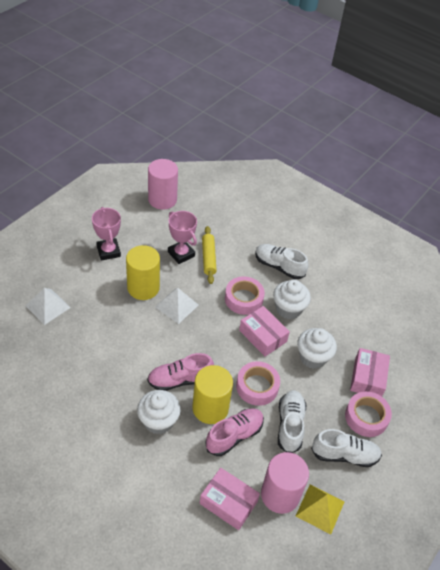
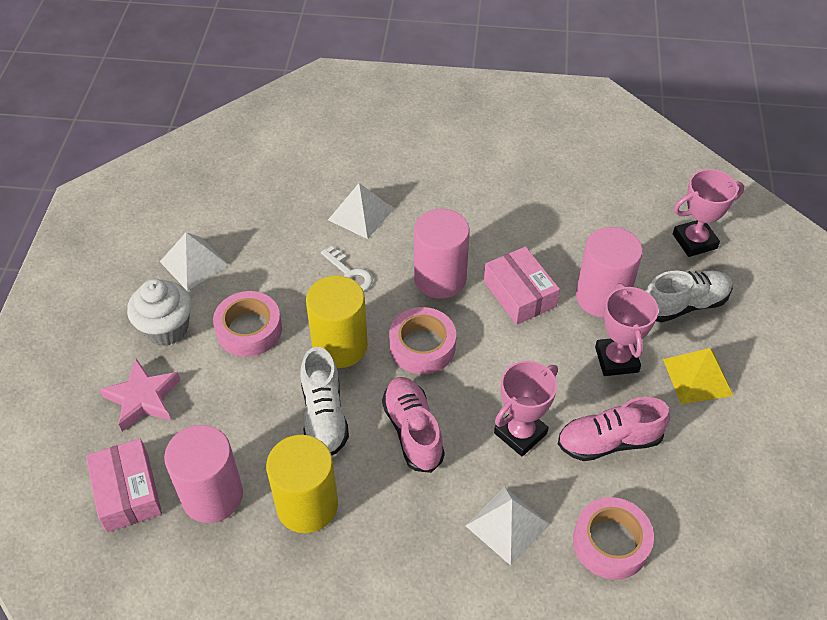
pink box: 3 -> 2
pink cylinder: 2 -> 3
pink star: 0 -> 1
pink trophy: 2 -> 3
white cupcake: 3 -> 1
white key: 0 -> 1
white pyramid: 2 -> 3
white shoe: 3 -> 2
yellow rolling pin: 1 -> 0

